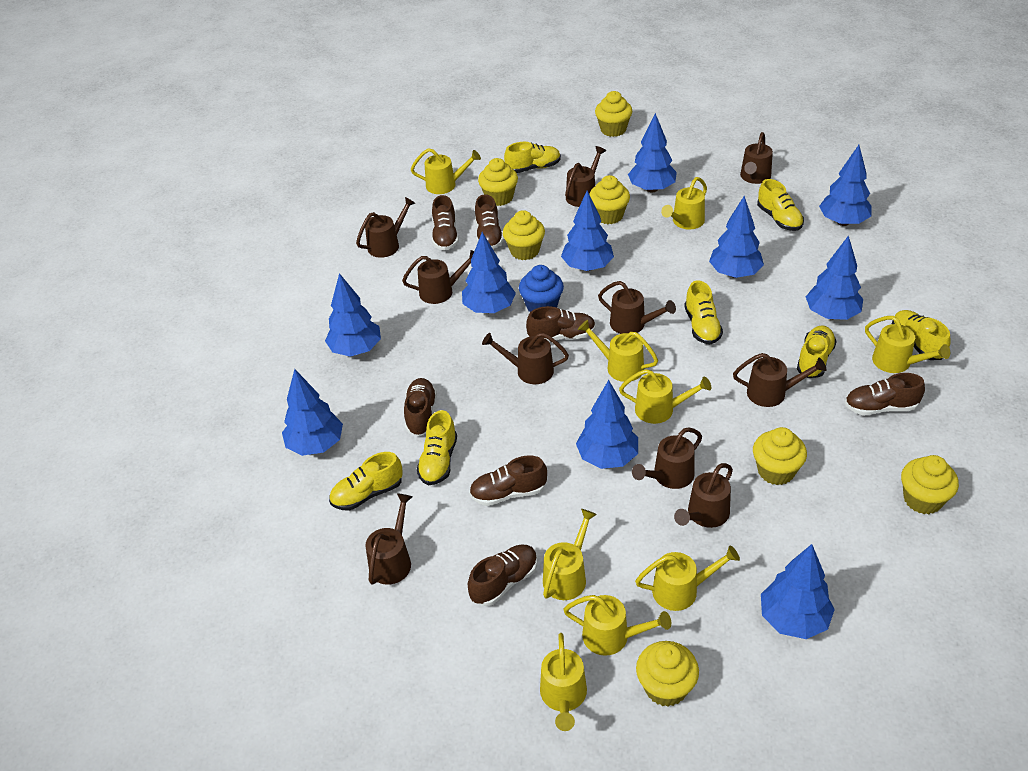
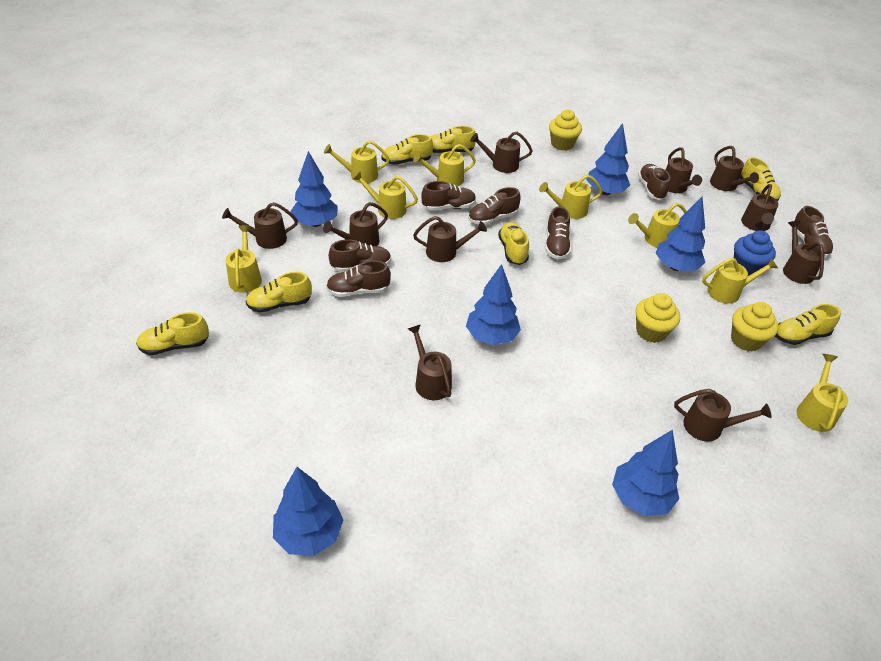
blue tree: 10 -> 6
yellow cupcake: 7 -> 3
yellow watering can: 9 -> 8

